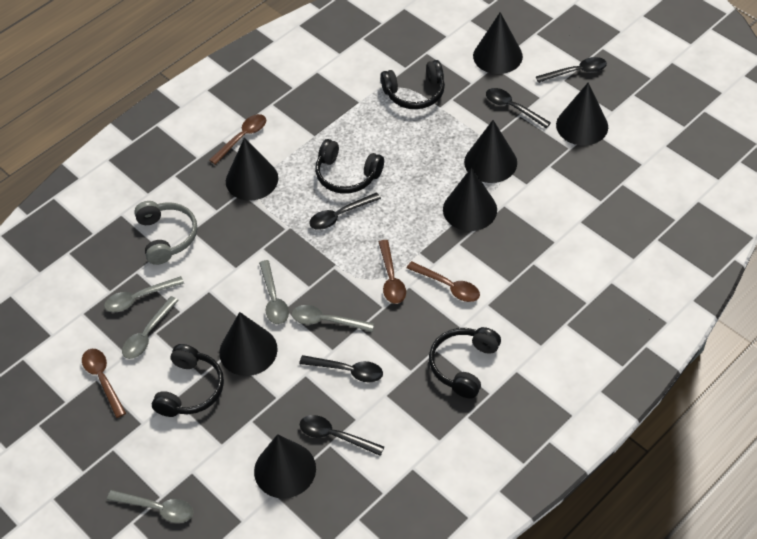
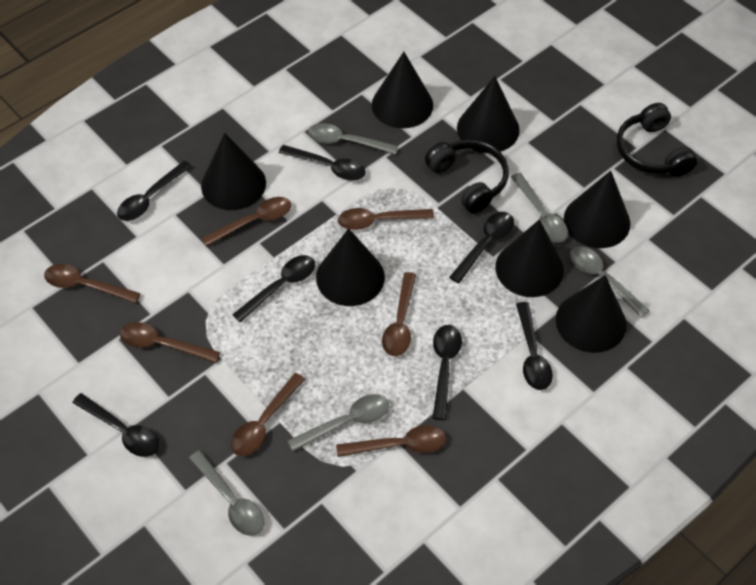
black headphones: 4 -> 2
black spoon: 5 -> 7
brown spoon: 4 -> 7
grey headphones: 1 -> 0

